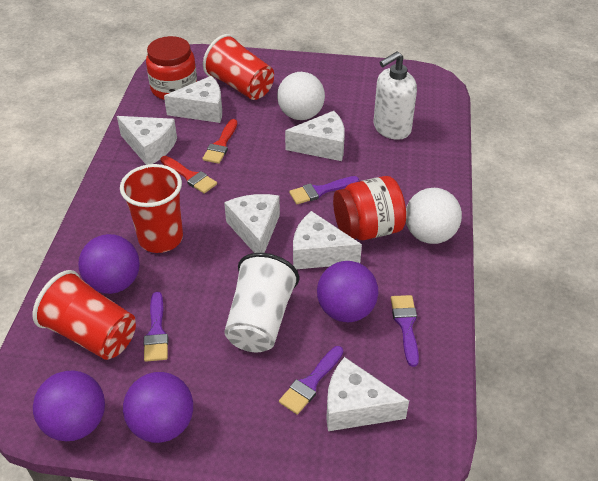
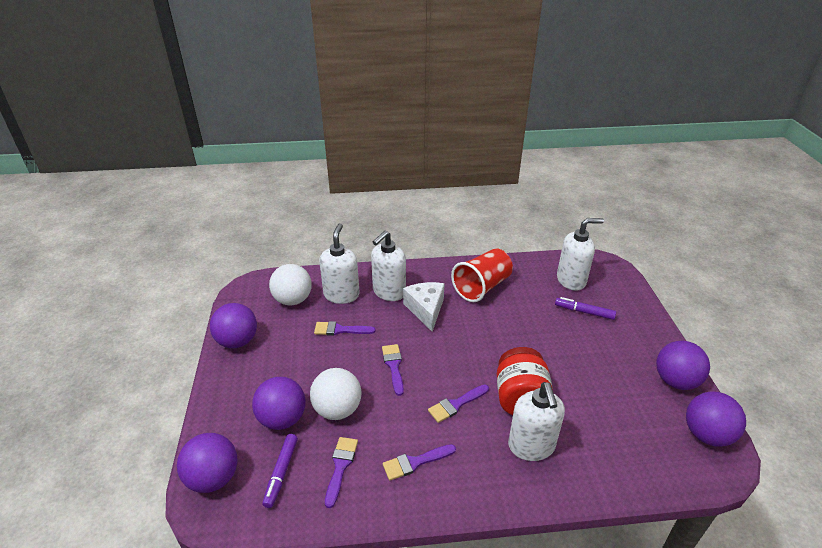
purple ball: 4 -> 5
purple brush: 4 -> 5
purple marker: 0 -> 2
red brush: 2 -> 0
red cup: 3 -> 1
red jar: 2 -> 1
white cheese: 6 -> 1
white cup: 1 -> 0
white soap dispenser: 1 -> 4

